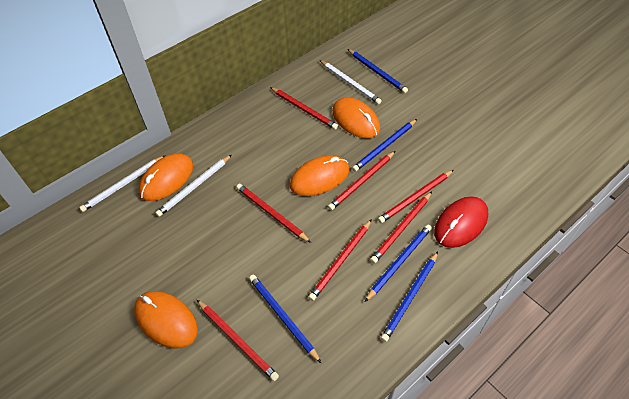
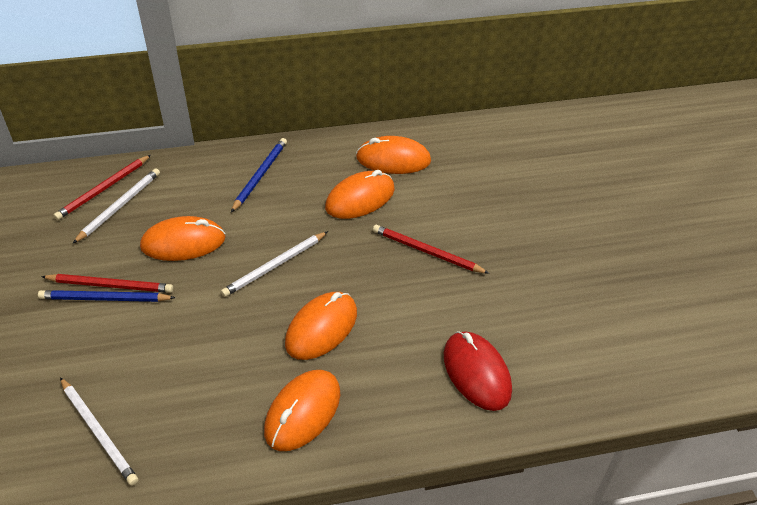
blue pencil: 5 -> 2
orange mouse: 4 -> 5
red pencil: 7 -> 3

